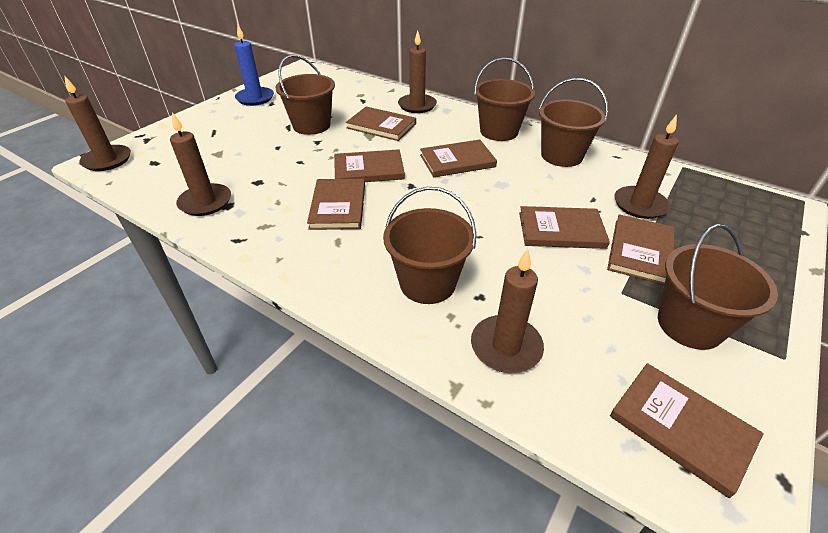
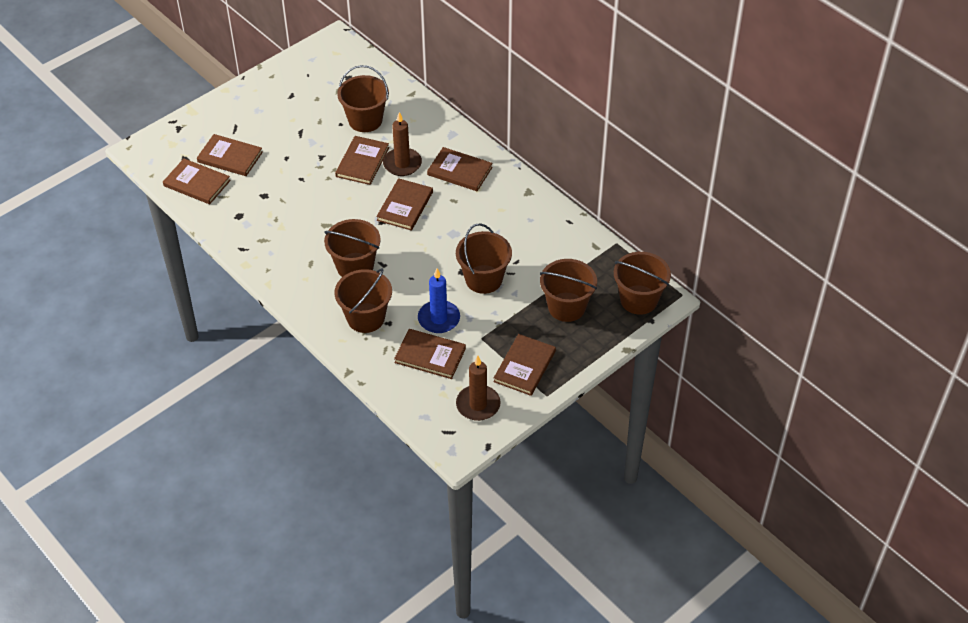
brown bucket: 5 -> 6
brown candle: 5 -> 2

